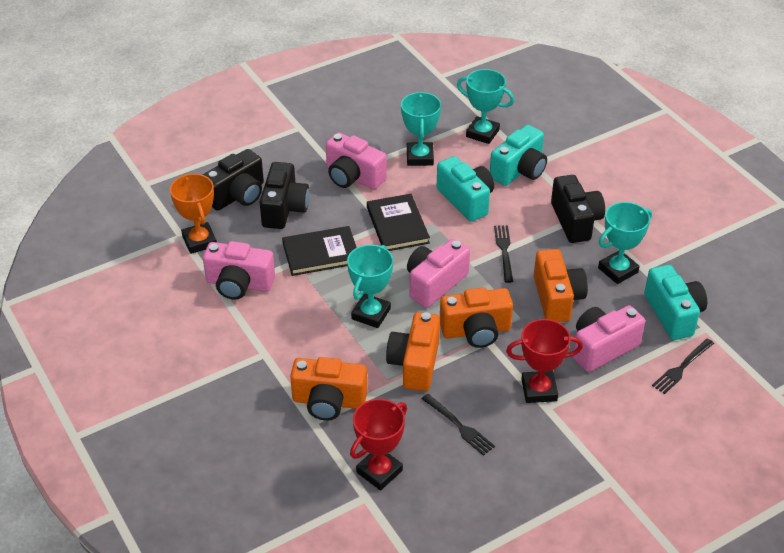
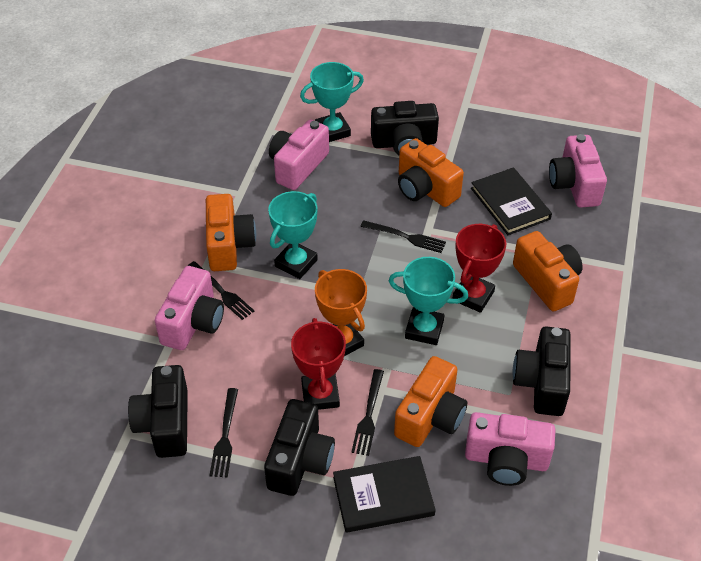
black camera: 3 -> 4
black fork: 3 -> 4
turquoise camera: 3 -> 0
turquoise trophy: 4 -> 3

